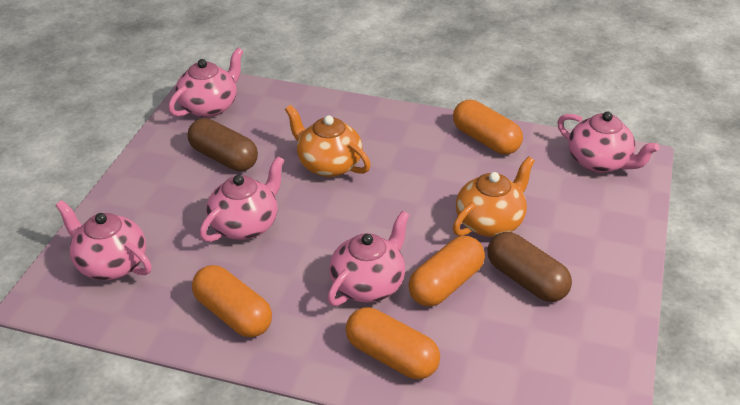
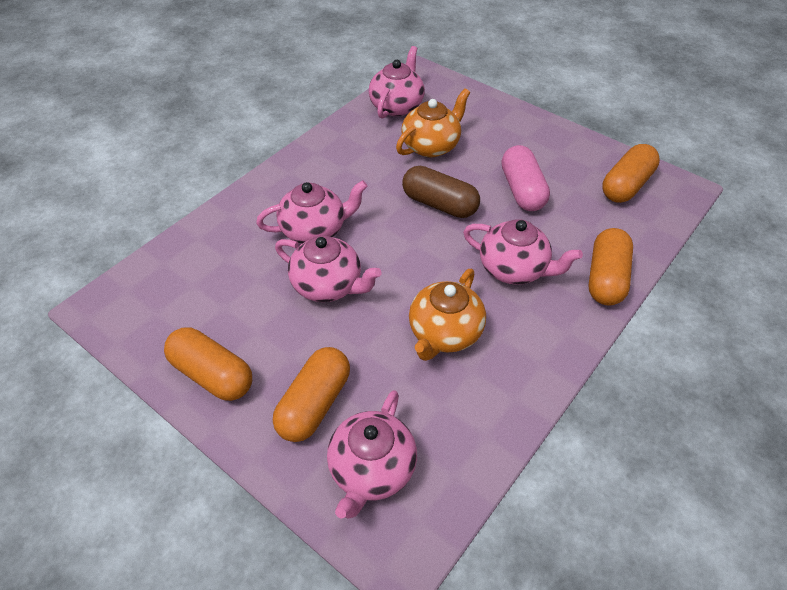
brown capsule: 2 -> 1
pink capsule: 0 -> 1

